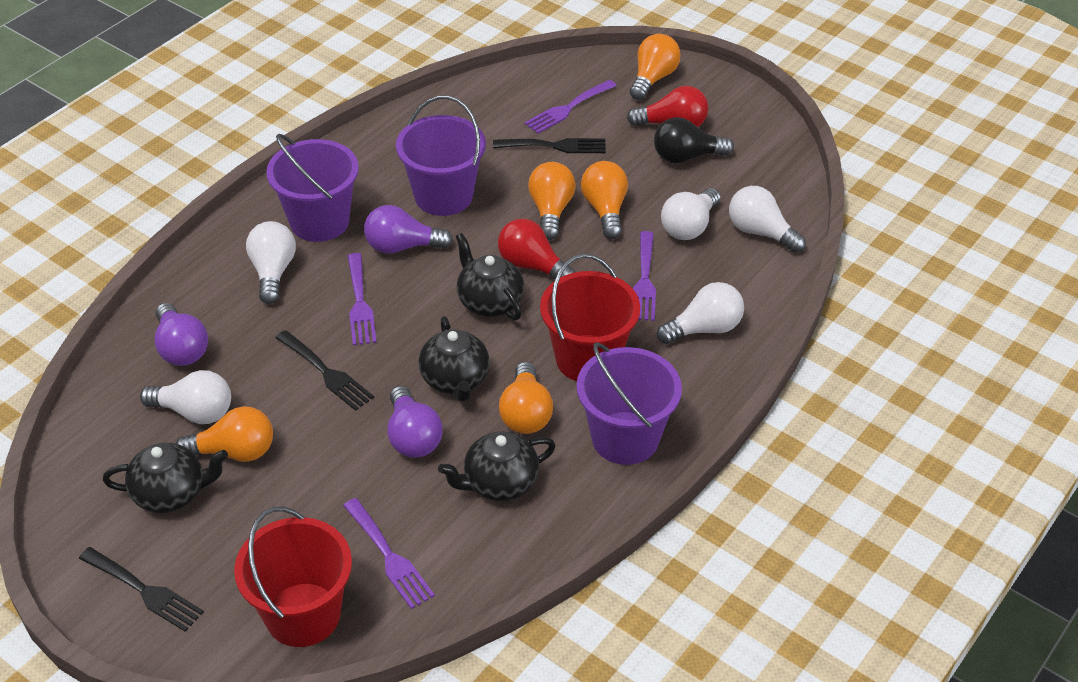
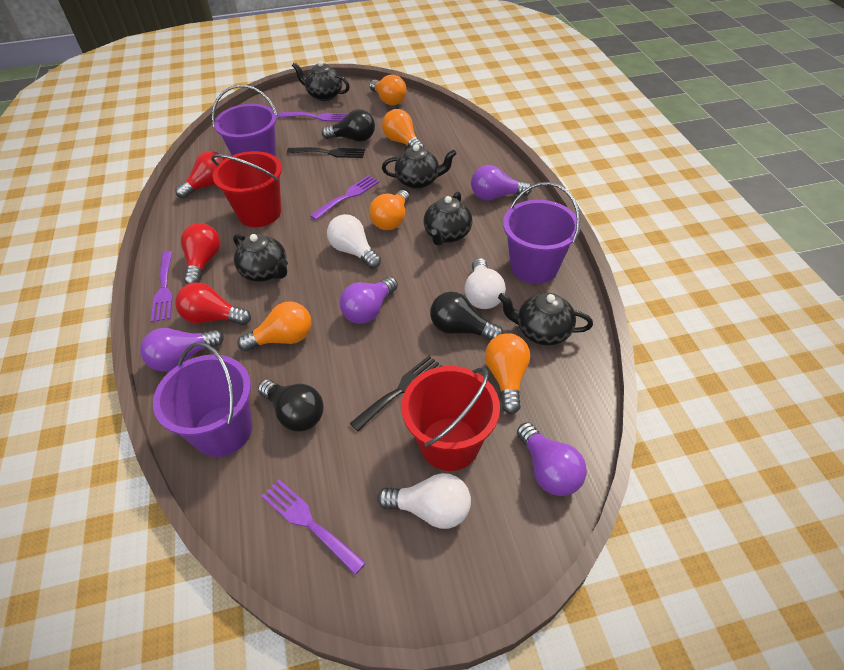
black fork: 3 -> 2
black light bulb: 1 -> 3
black teapot: 4 -> 5
purple light bulb: 3 -> 4
red light bulb: 2 -> 3
white light bulb: 5 -> 3

